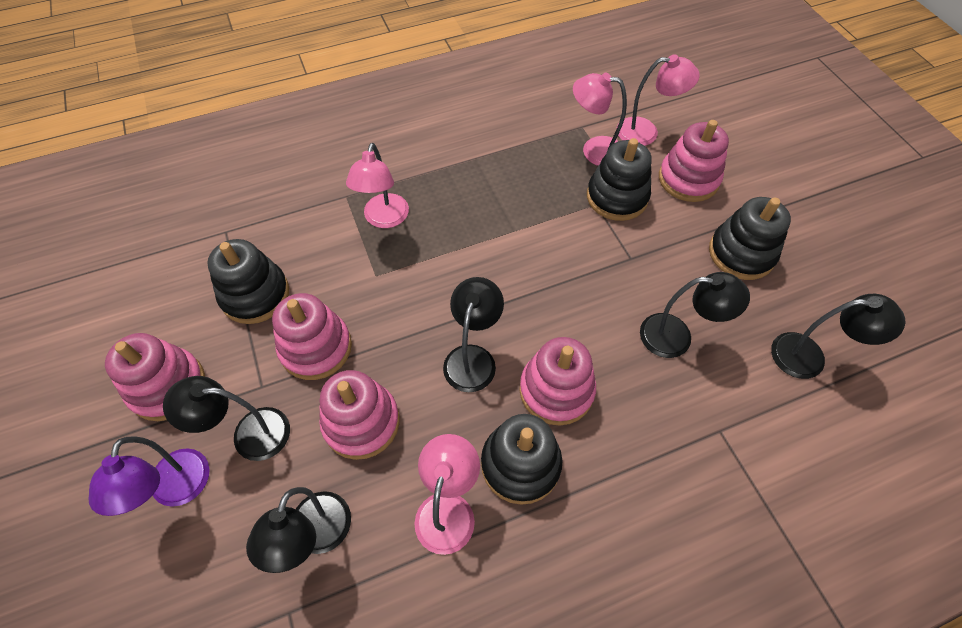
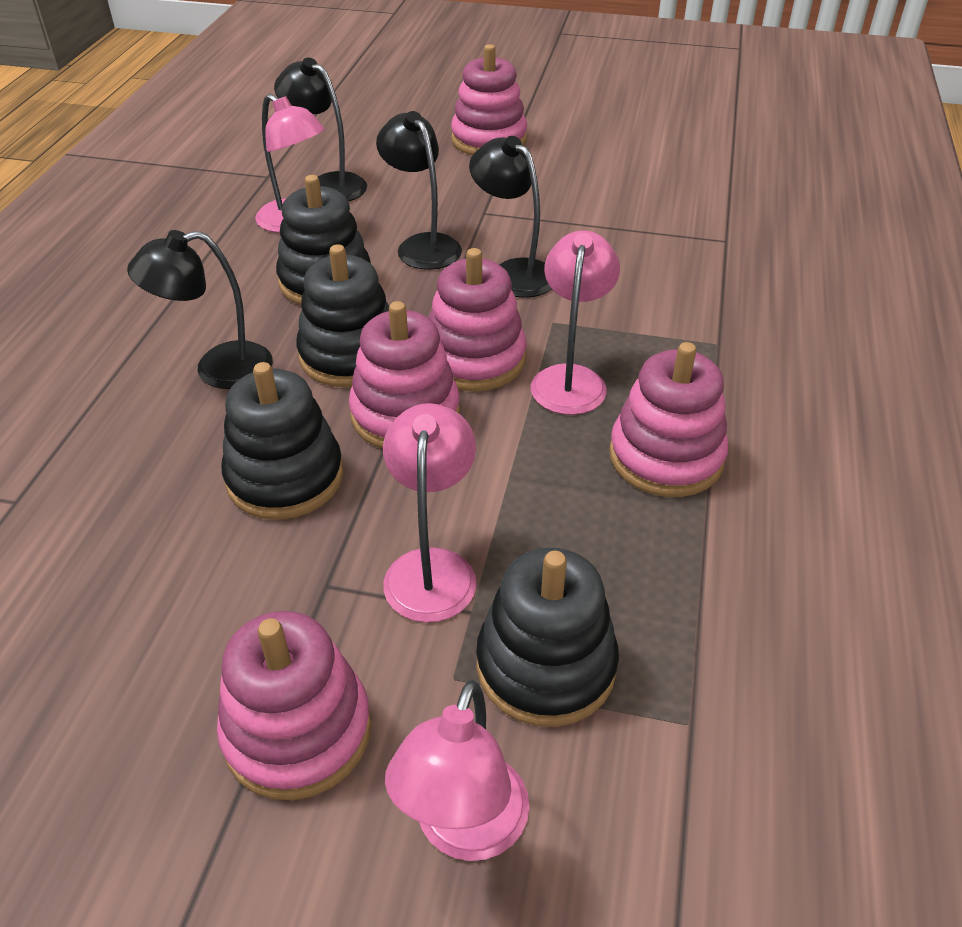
black lamp: 5 -> 4
purple lamp: 1 -> 0

